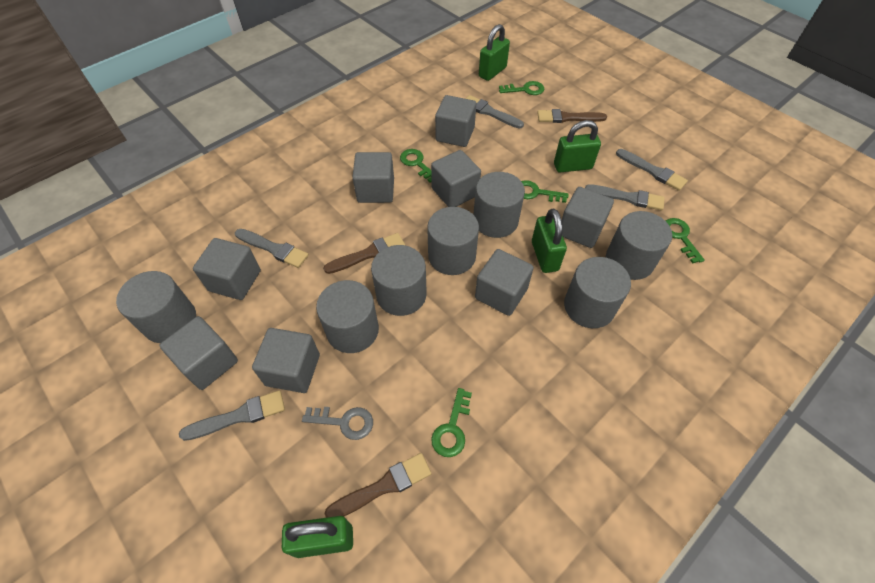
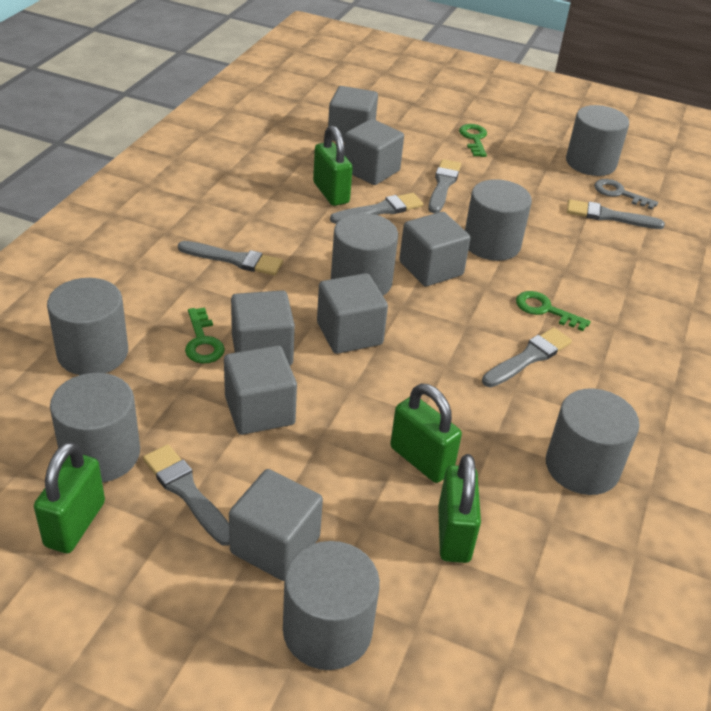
brown brush: 3 -> 0
green key: 5 -> 3
grey brush: 5 -> 6
grey cube: 8 -> 7

